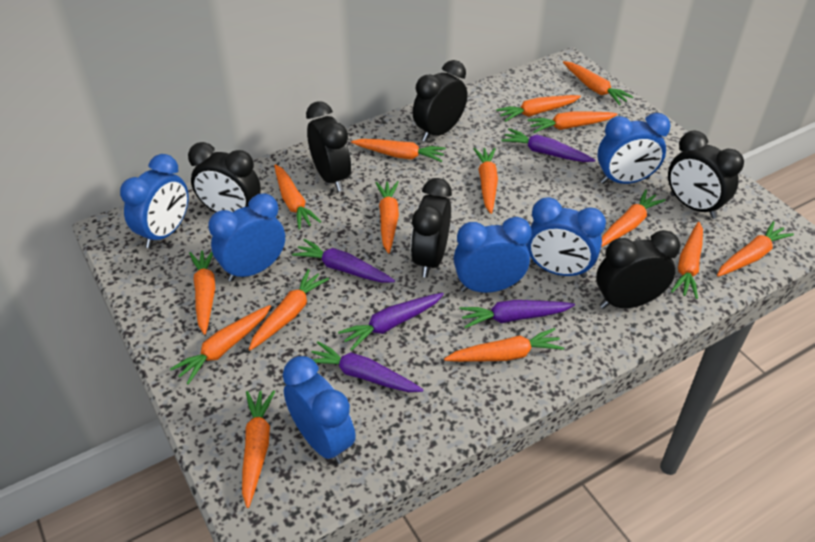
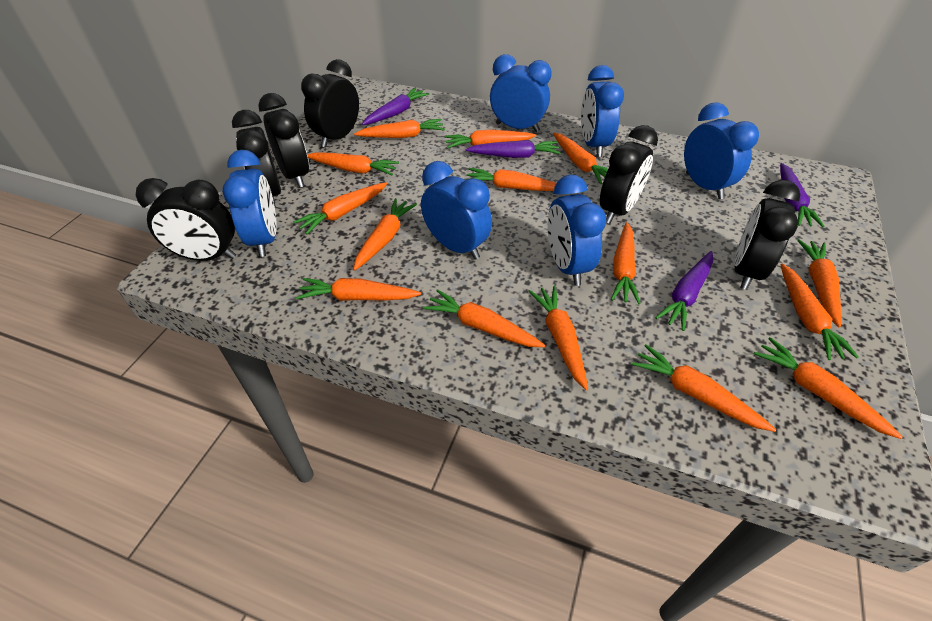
purple carrot: 5 -> 4

